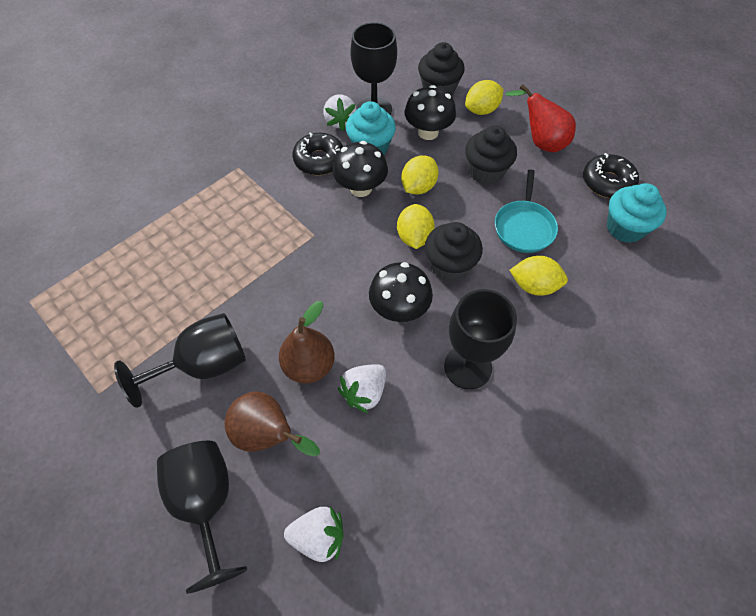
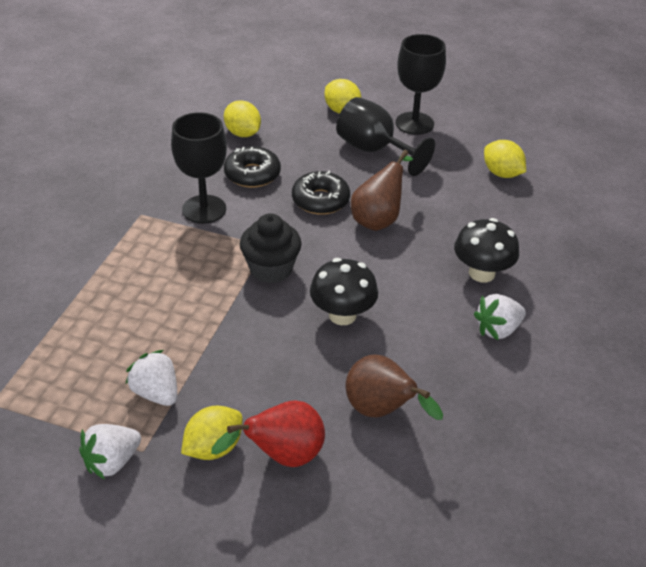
black cupcake: 3 -> 1
black goblet: 4 -> 3
black mushroom: 3 -> 2
turquoise cupcake: 2 -> 0
turquoise pan: 1 -> 0

